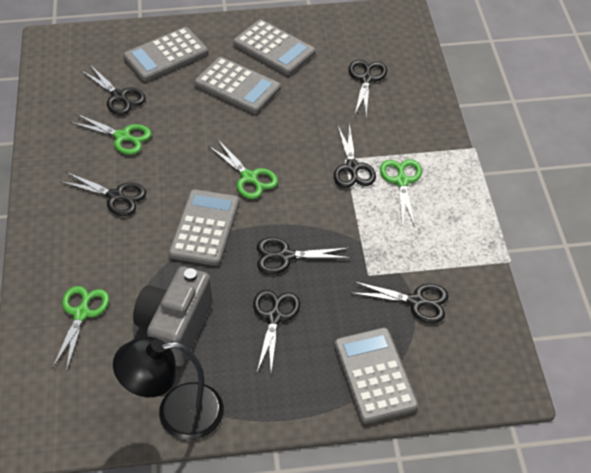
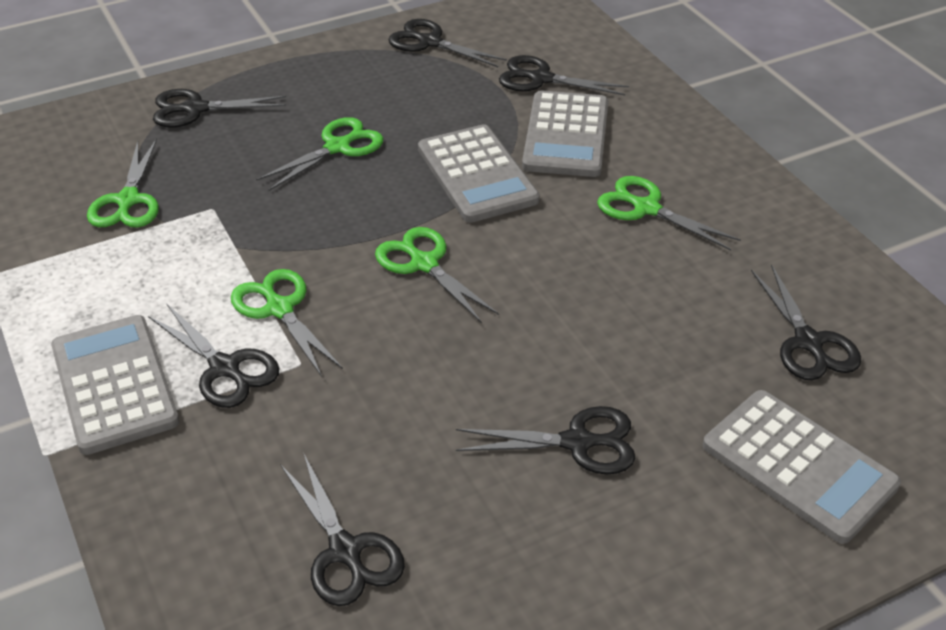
black lamp: 1 -> 0
green scissors: 4 -> 5
grey calculator: 5 -> 4
grey camera: 1 -> 0

